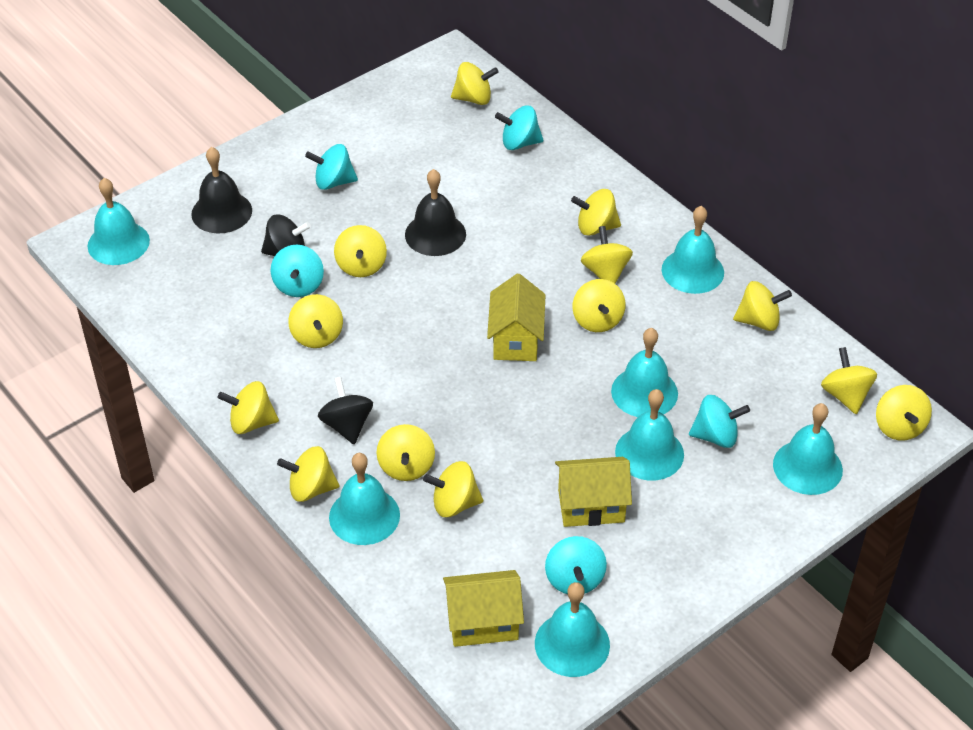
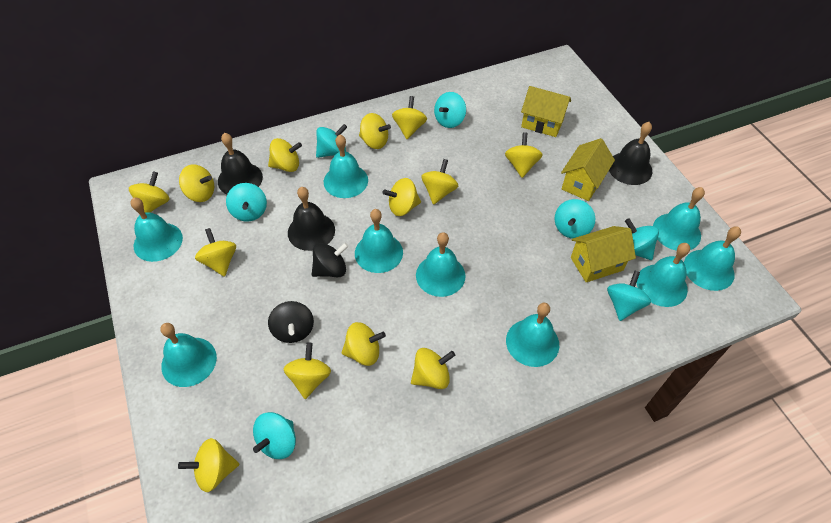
black bell: 2 -> 3
turquoise bell: 7 -> 9
turquoise spinning top: 5 -> 7

